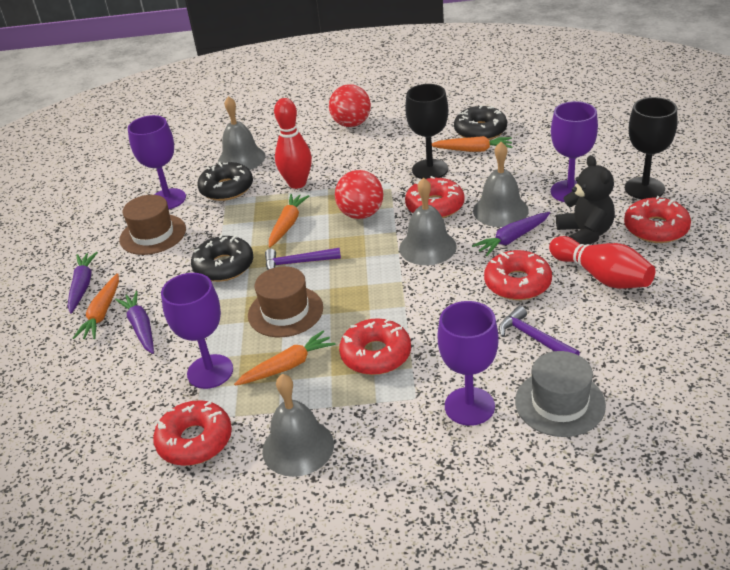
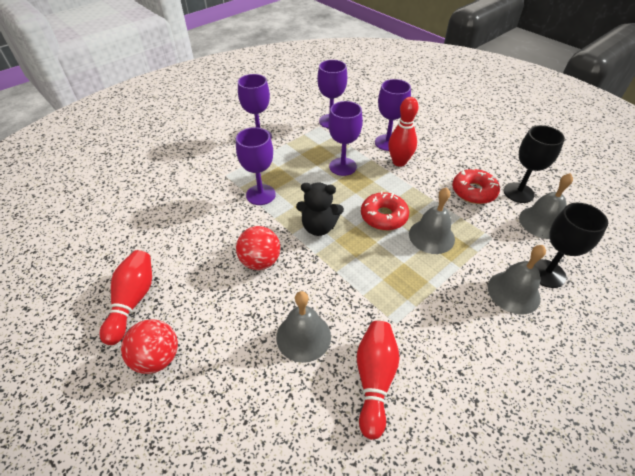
black donut: 3 -> 0
brown hat: 2 -> 0
grey hat: 1 -> 0
orange carrot: 4 -> 0
purple carrot: 3 -> 0
purple goblet: 4 -> 5
purple hammer: 2 -> 0
red bowling pin: 2 -> 3
red donut: 5 -> 2

